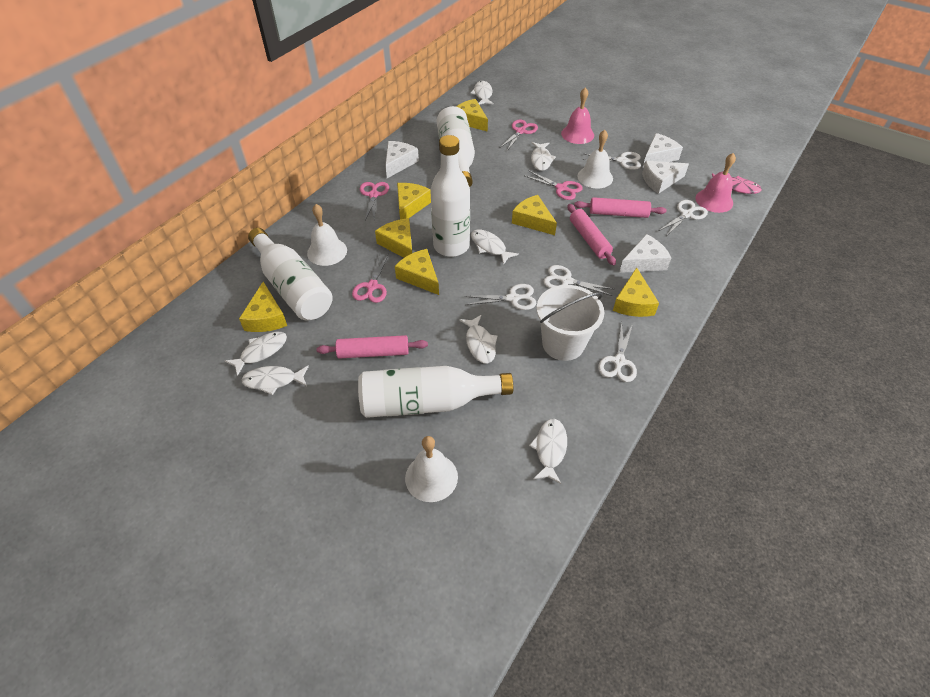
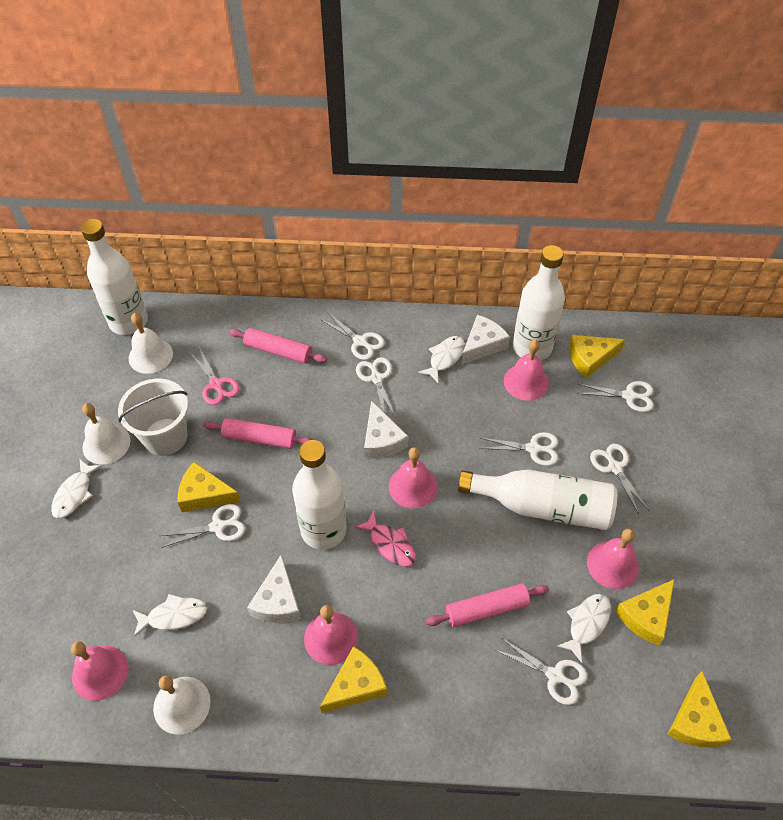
pink bell: 2 -> 5
pink scissors: 4 -> 1
white cheese: 4 -> 3
white fish: 7 -> 4
white scissors: 5 -> 7
yellow cheese: 7 -> 5

